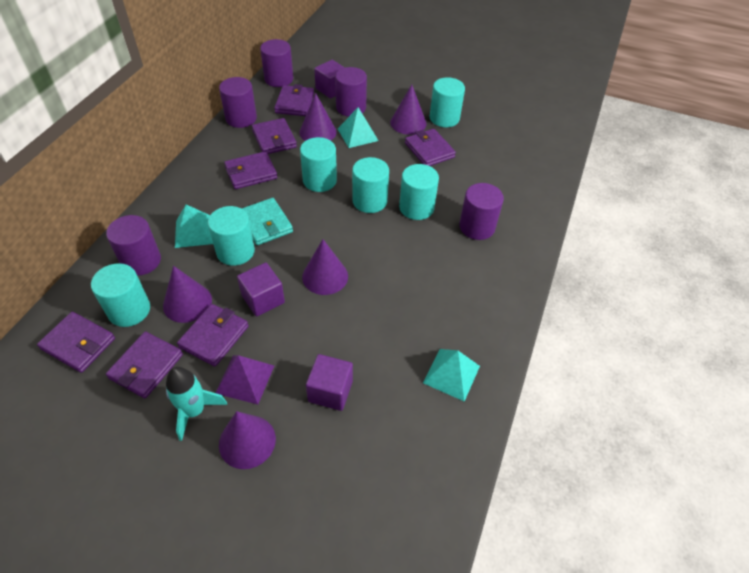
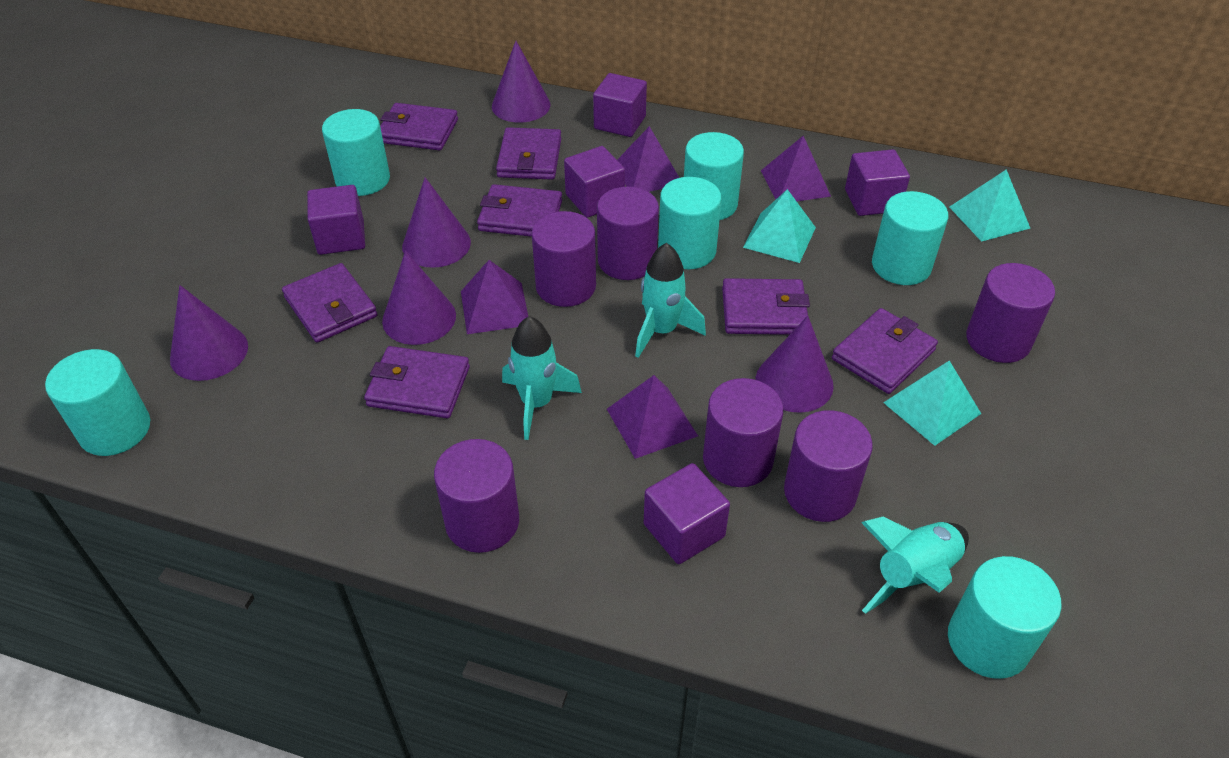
purple cube: 3 -> 5
purple cylinder: 5 -> 6
purple pyramid: 1 -> 4
turquoise rocket: 1 -> 3
turquoise wallet: 1 -> 0

